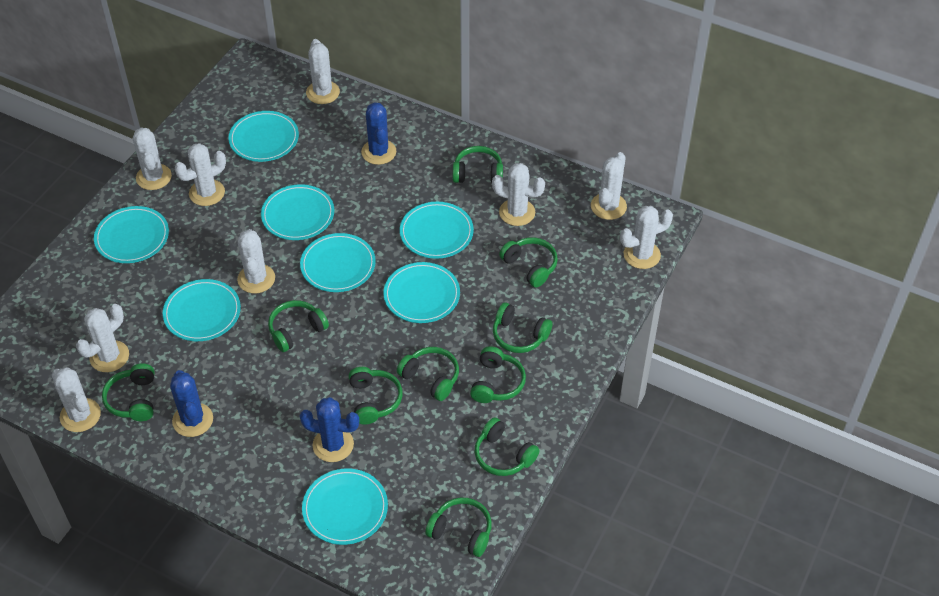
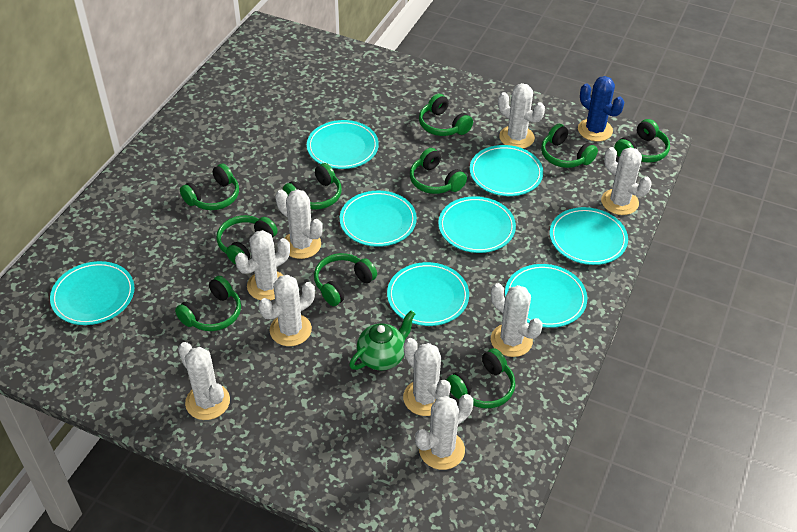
blue cactus: 3 -> 1
green teapot: 0 -> 1

